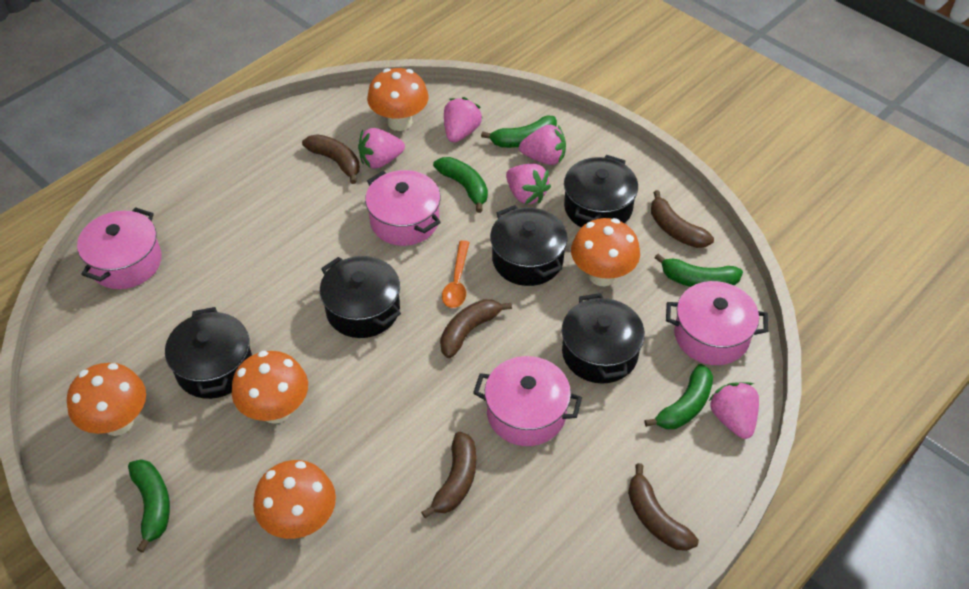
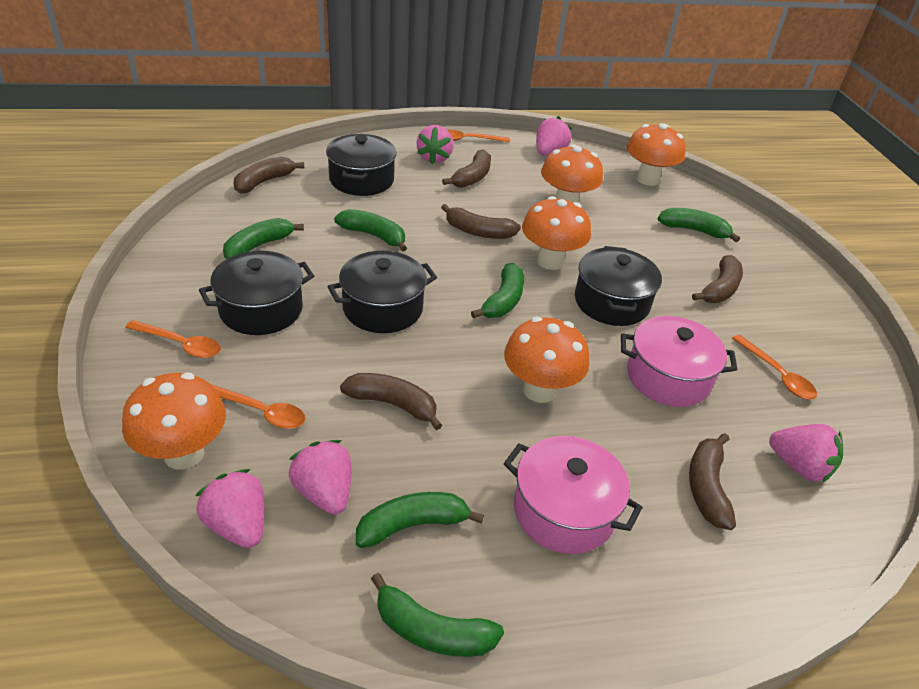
black pot: 5 -> 4
brown banana: 5 -> 6
green banana: 5 -> 6
orange spoon: 1 -> 4
pink pot: 4 -> 2

